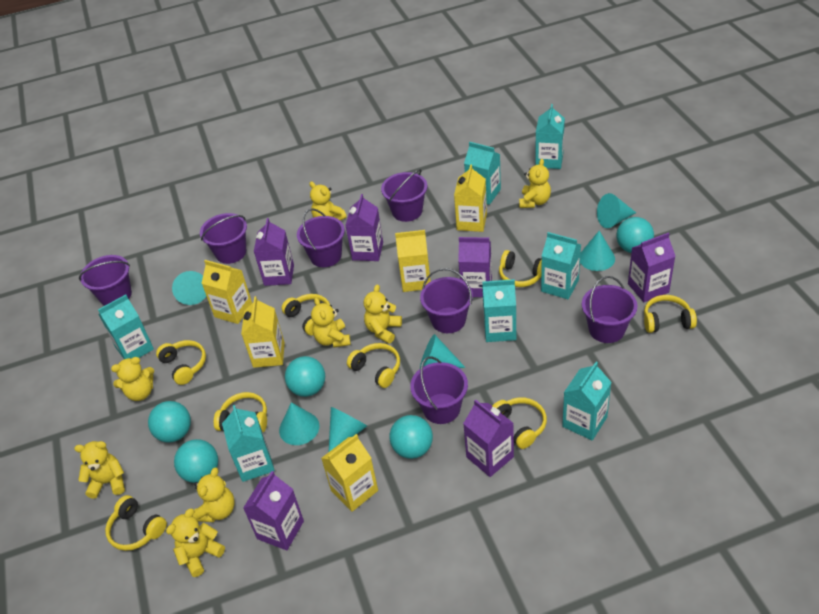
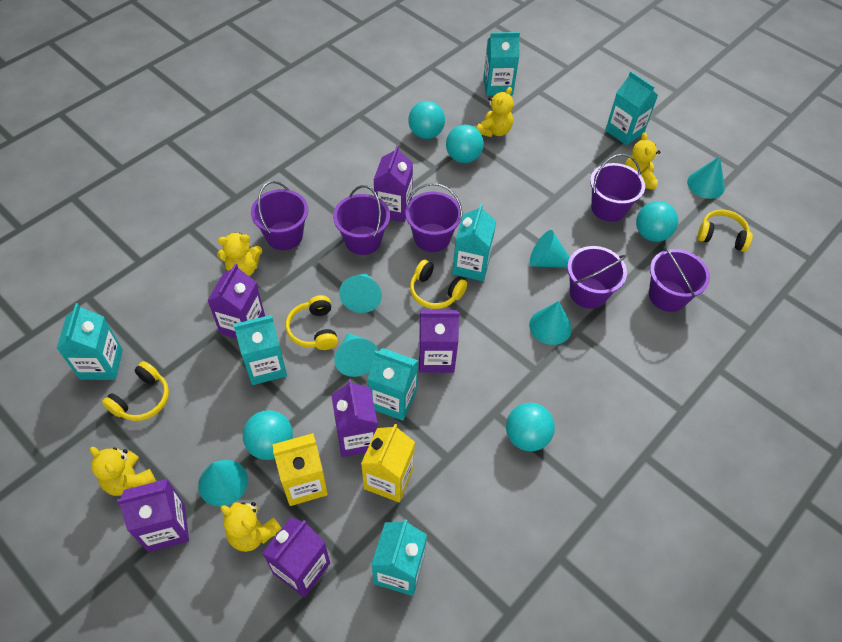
purple bucket: 7 -> 6
yellow carton: 5 -> 2
yellow headphones: 8 -> 4
yellow teddy bear: 8 -> 5

